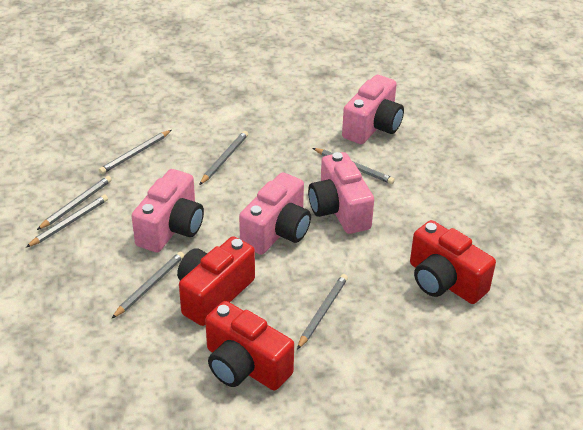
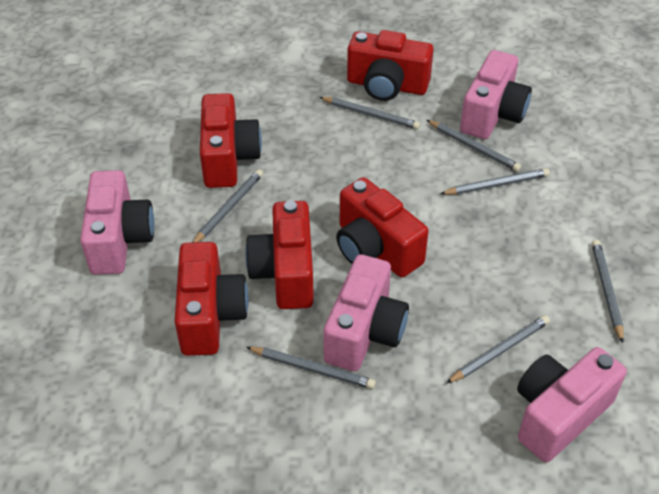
red camera: 3 -> 5

